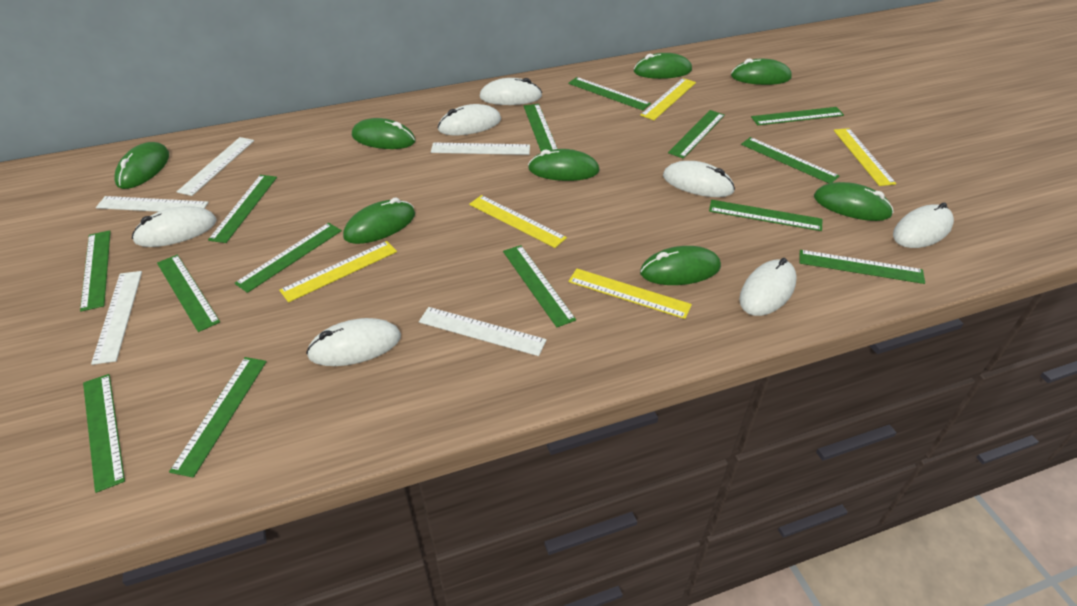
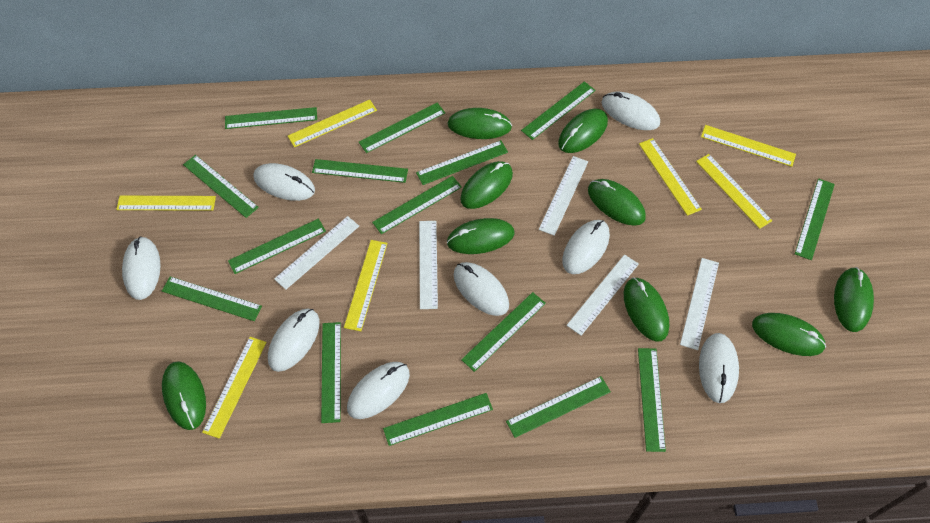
green mouse: 8 -> 9
green ruler: 14 -> 15
white mouse: 7 -> 8
yellow ruler: 5 -> 7

